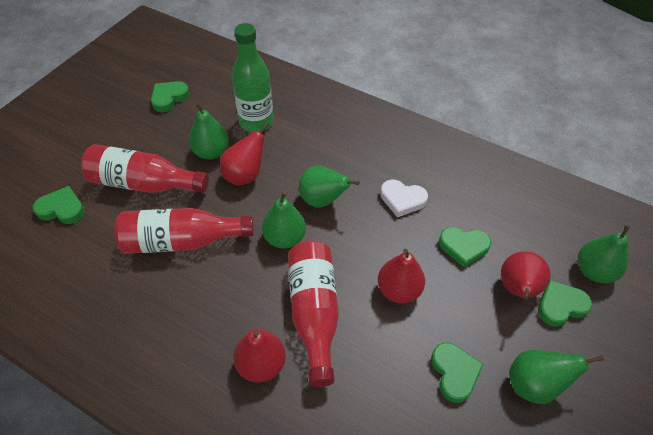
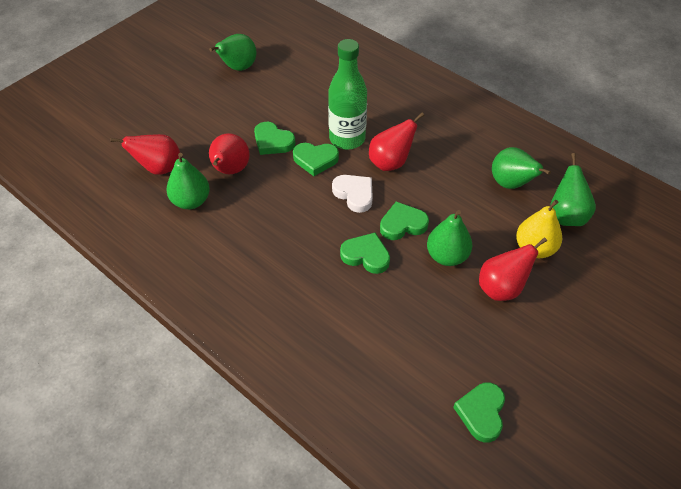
red bottle: 3 -> 0
yellow pear: 0 -> 1

